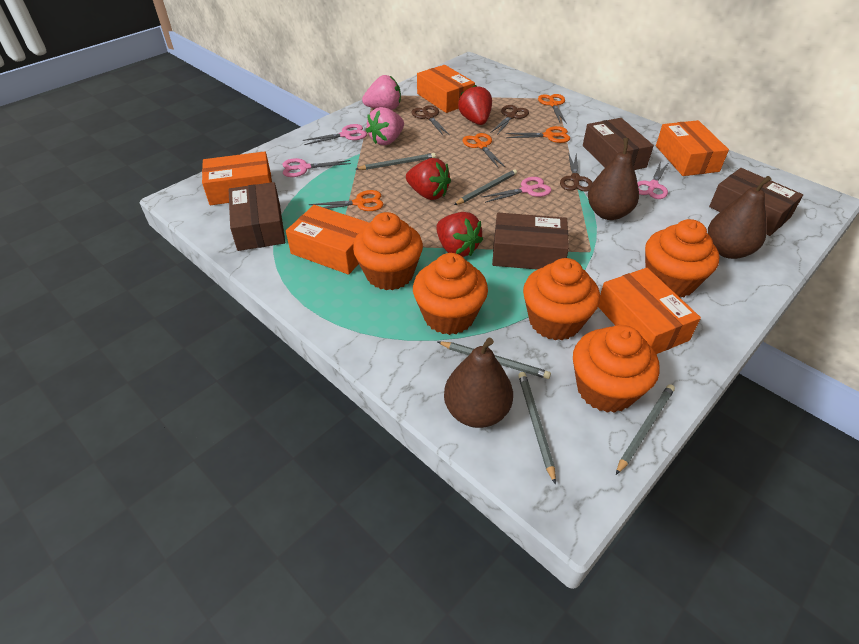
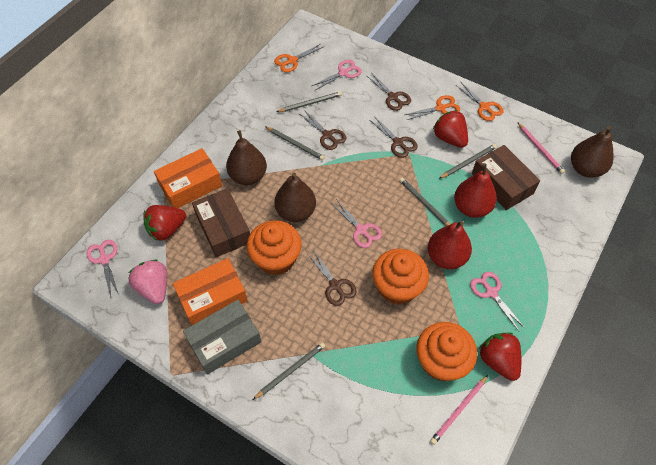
brown box: 4 -> 2
brown scissors: 3 -> 4
grey box: 0 -> 1
orange box: 5 -> 2
orange cupcake: 5 -> 3
orange scissors: 4 -> 3
pink pencil: 0 -> 2
pink strawberry: 2 -> 1
red pear: 0 -> 2

